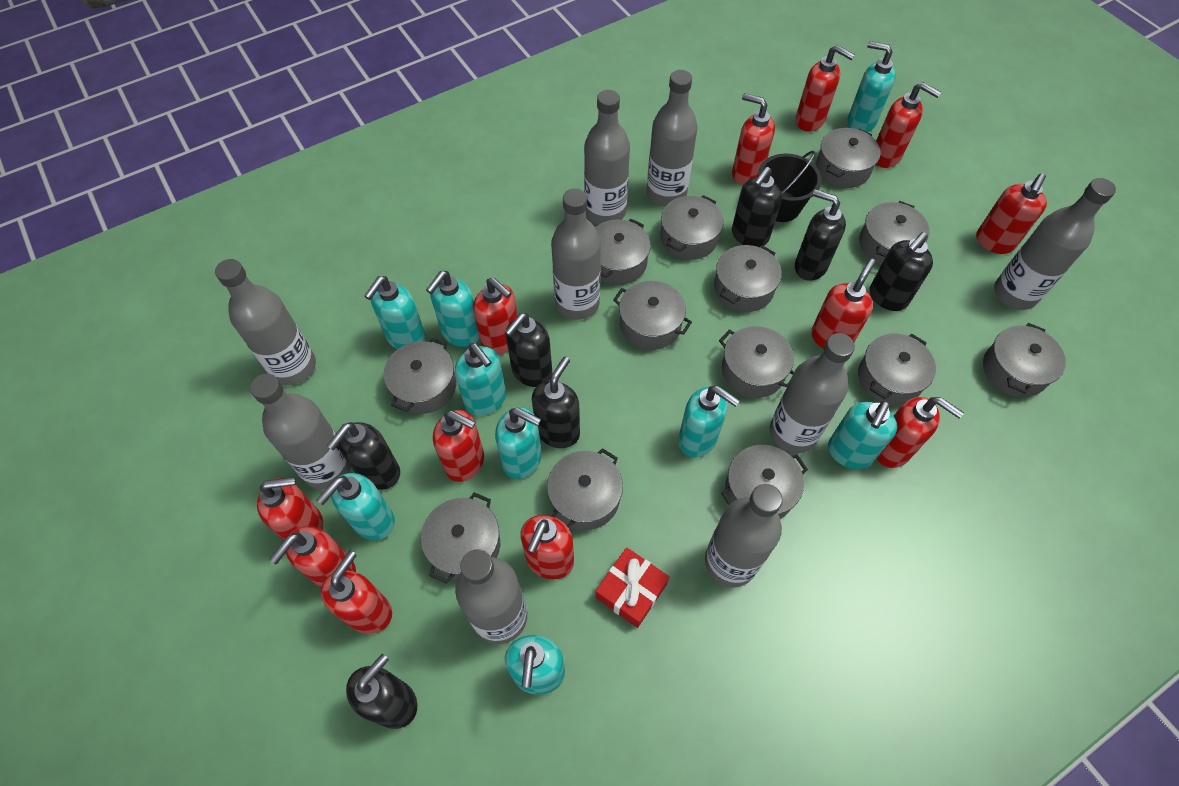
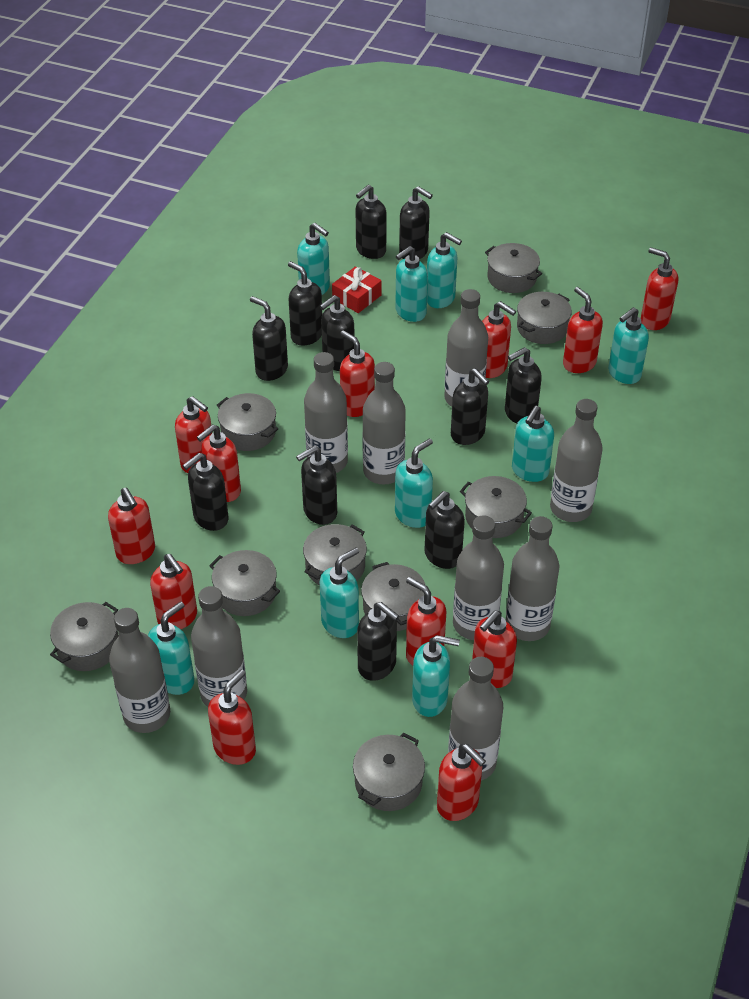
black bucket: 1 -> 0
black soap dispenser: 7 -> 11
grey pot: 13 -> 9

